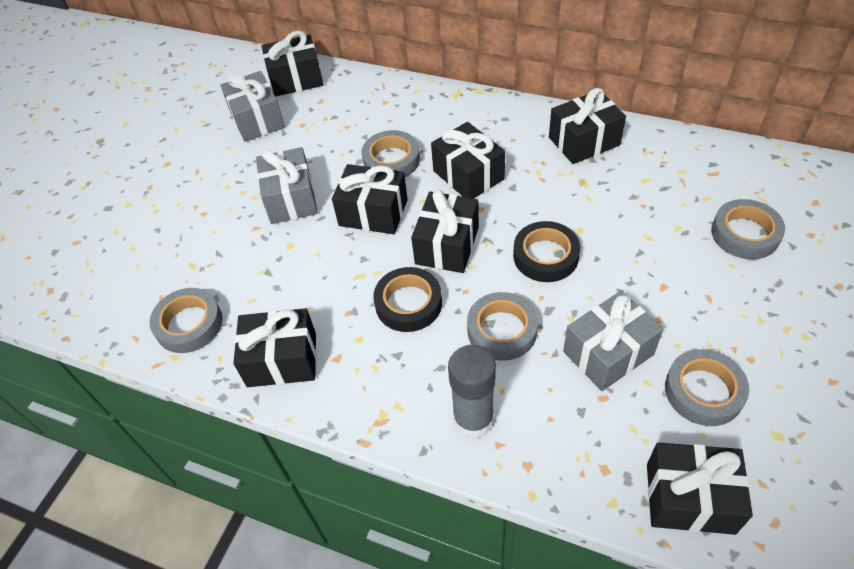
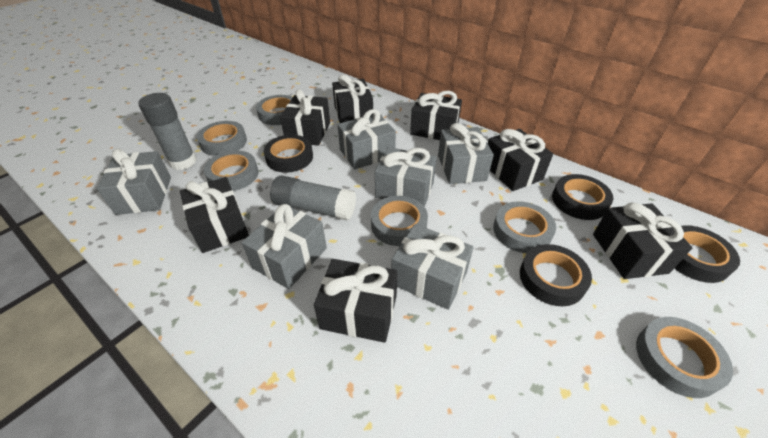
black tape: 2 -> 4
grey gift: 3 -> 6
grey glue stick: 1 -> 2
grey tape: 5 -> 6

